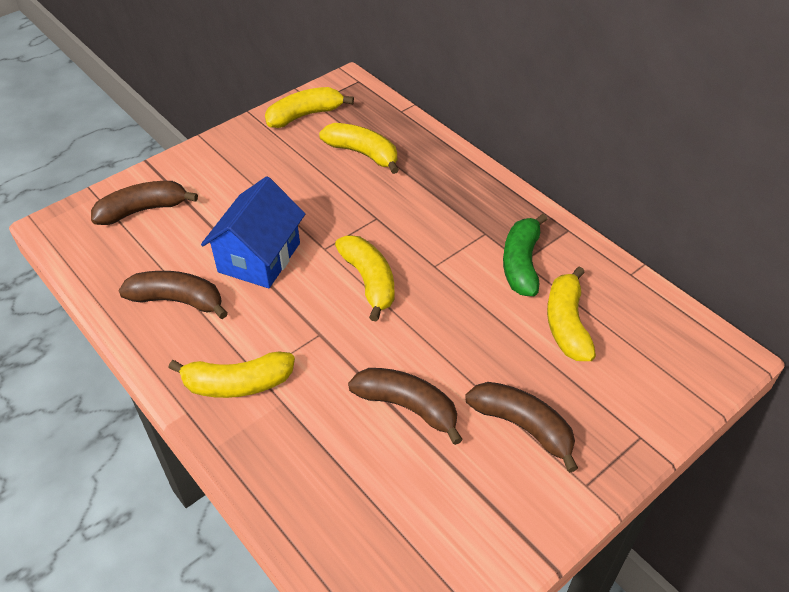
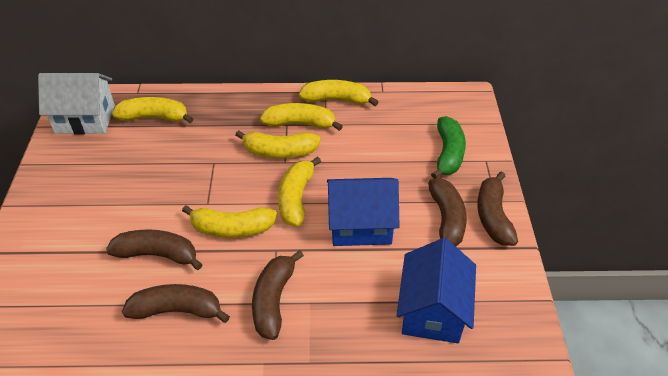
blue house: 1 -> 2
brown banana: 4 -> 5
white house: 0 -> 1
yellow banana: 5 -> 6

